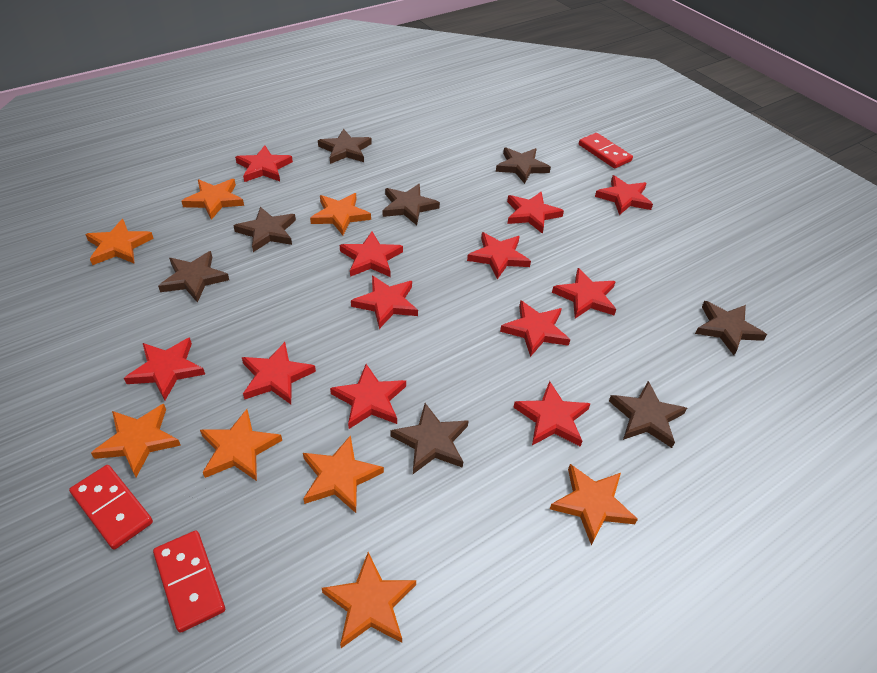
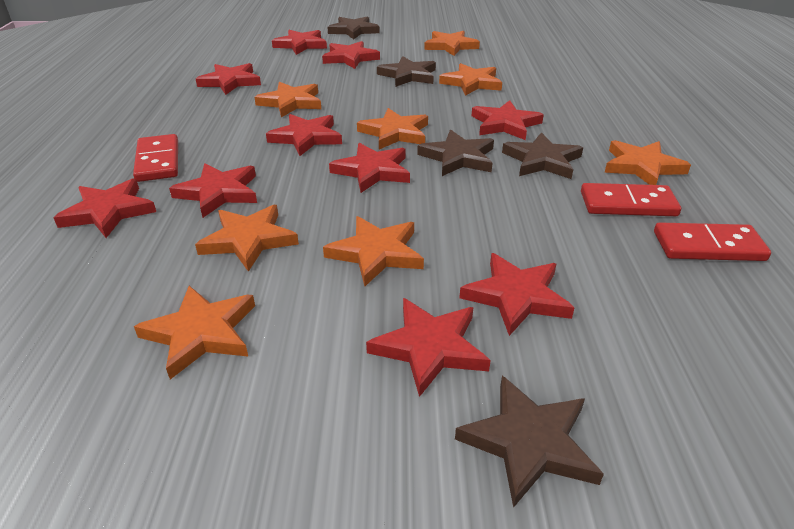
brown star: 8 -> 5
red star: 12 -> 10

